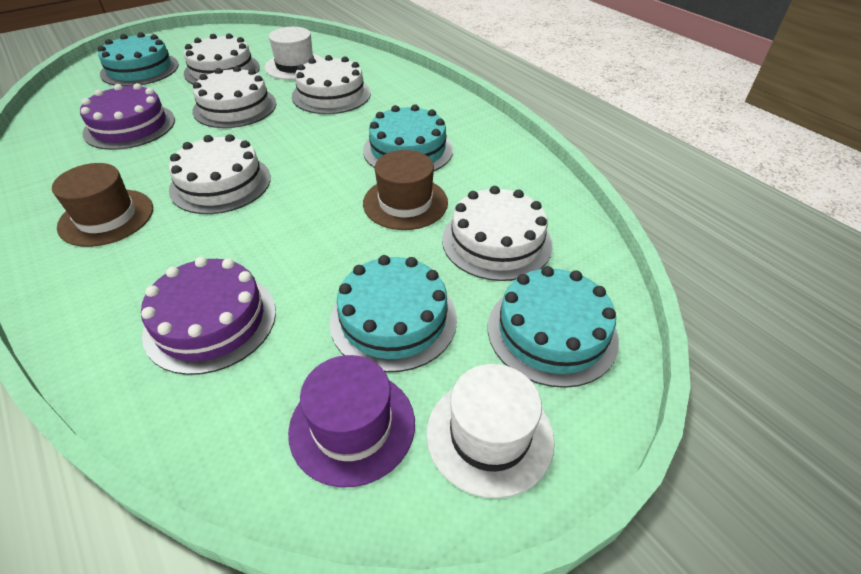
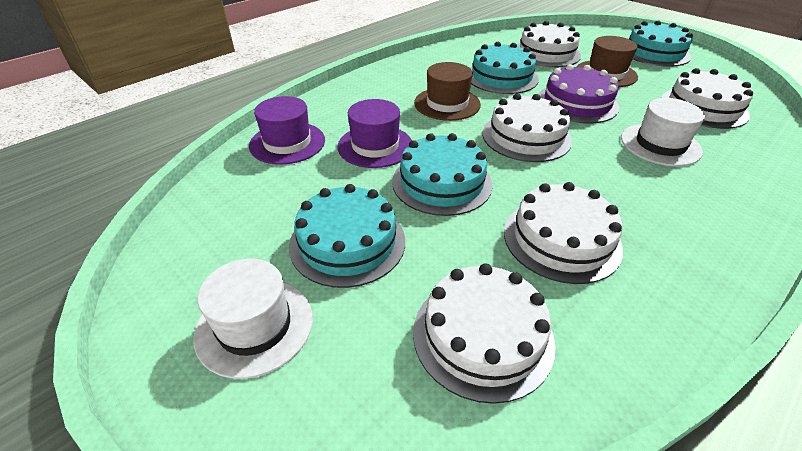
purple cake: 2 -> 1
purple hat: 1 -> 2

